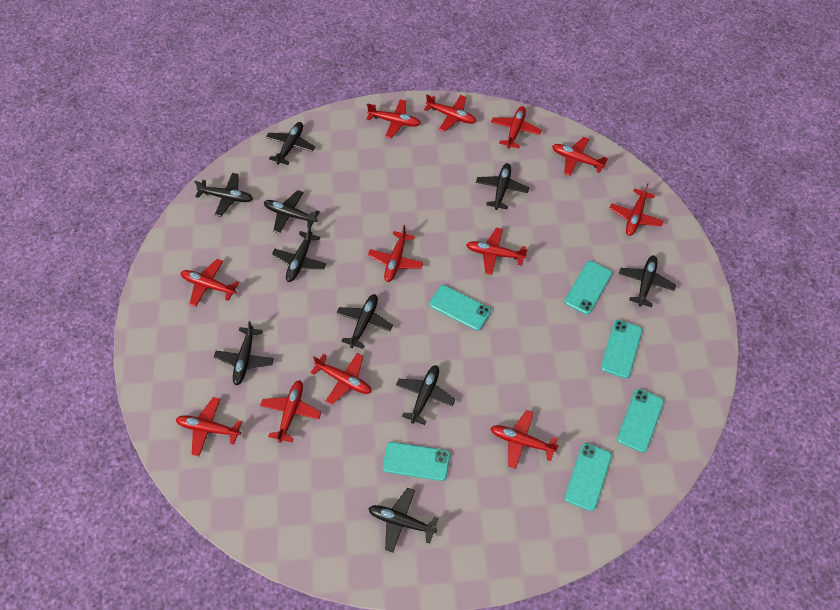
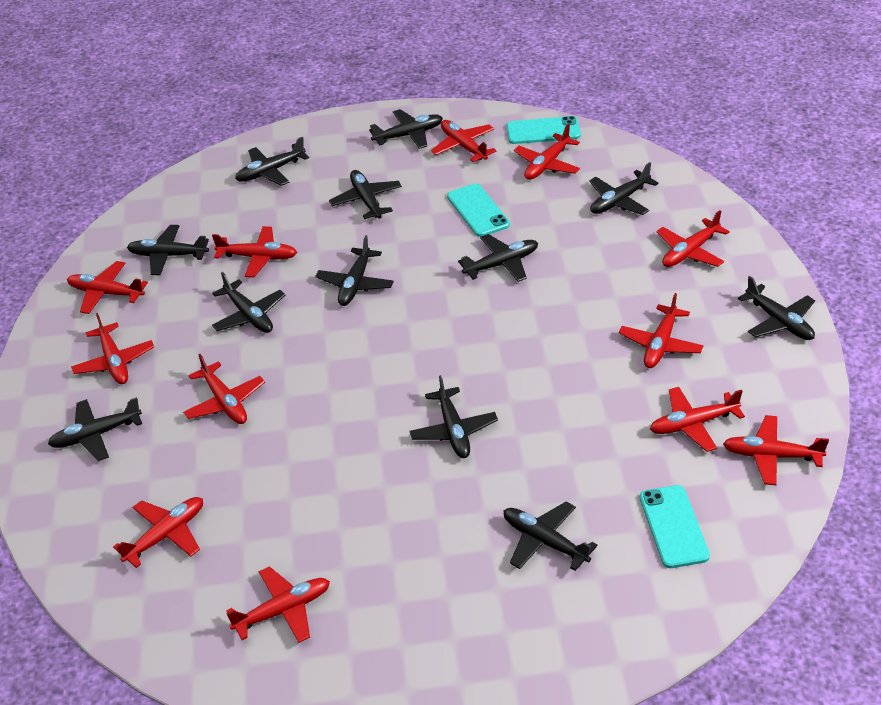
black plane: 10 -> 12
turquoise phone: 6 -> 3

